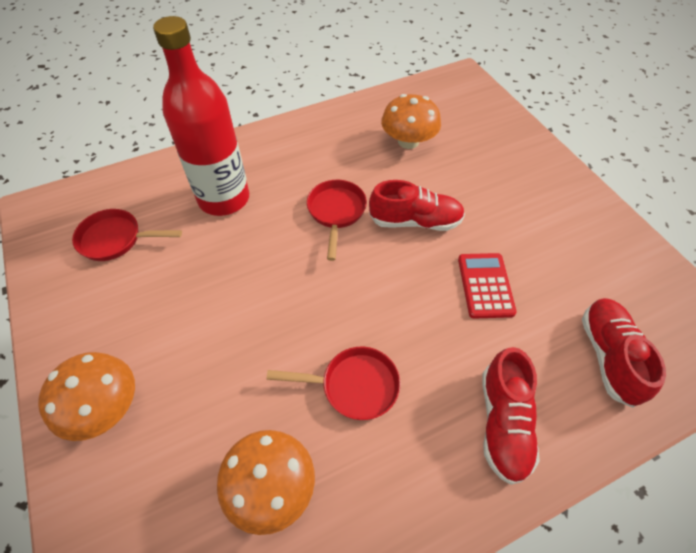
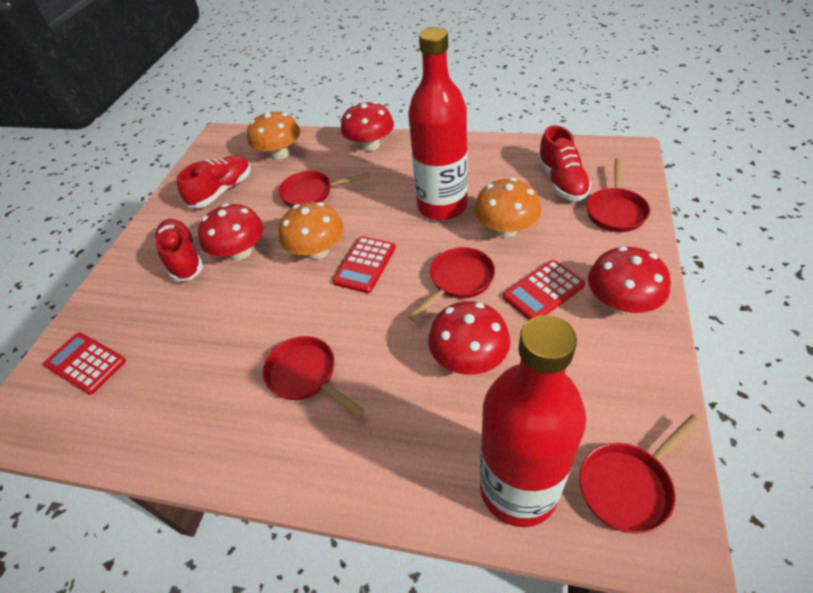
red bottle: 1 -> 2
red calculator: 1 -> 3
red mushroom: 0 -> 4
red pan: 3 -> 5

